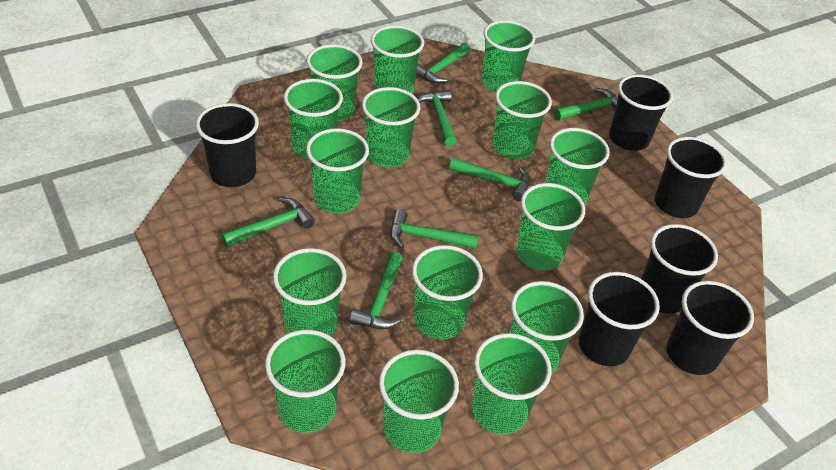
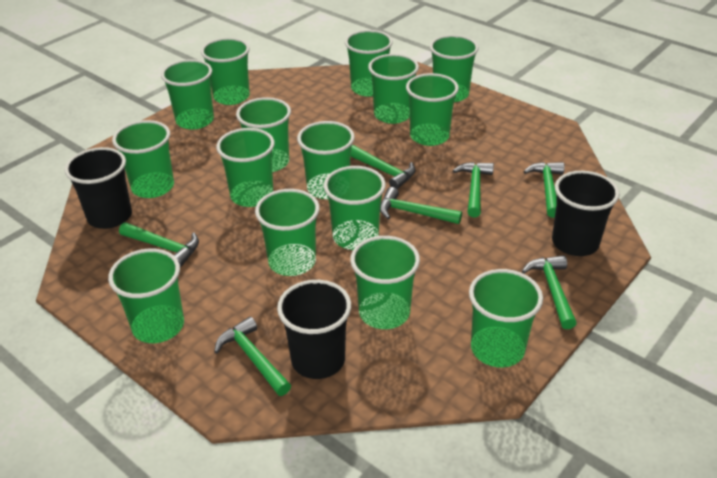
black cup: 6 -> 3

